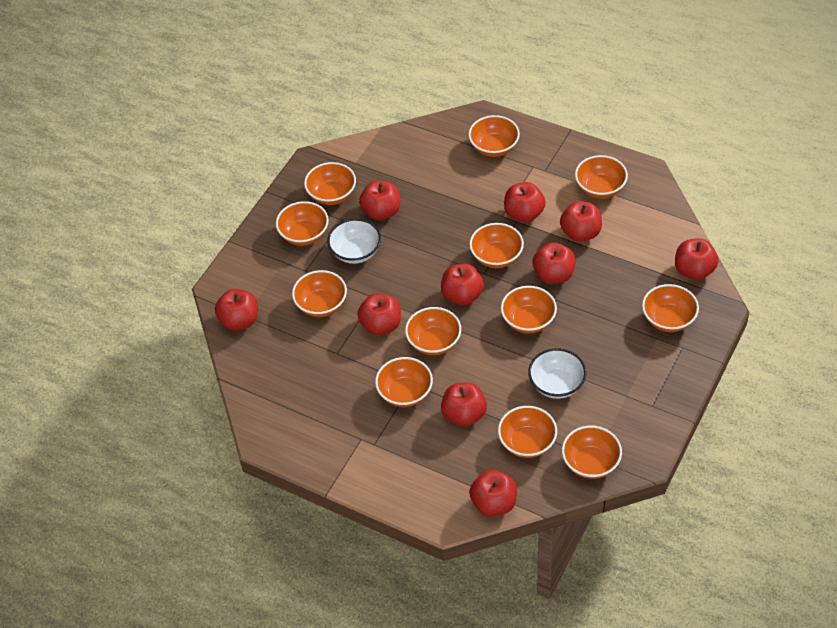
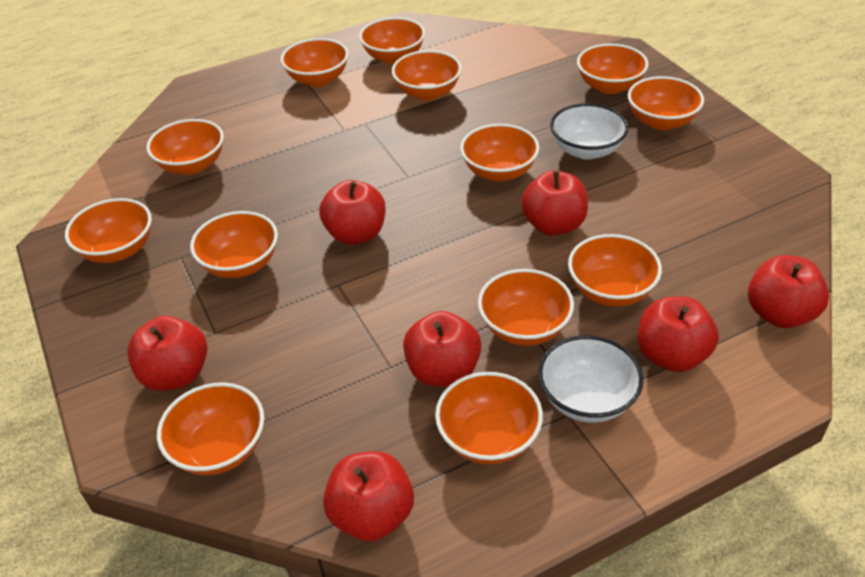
orange bowl: 12 -> 13
red apple: 10 -> 7

